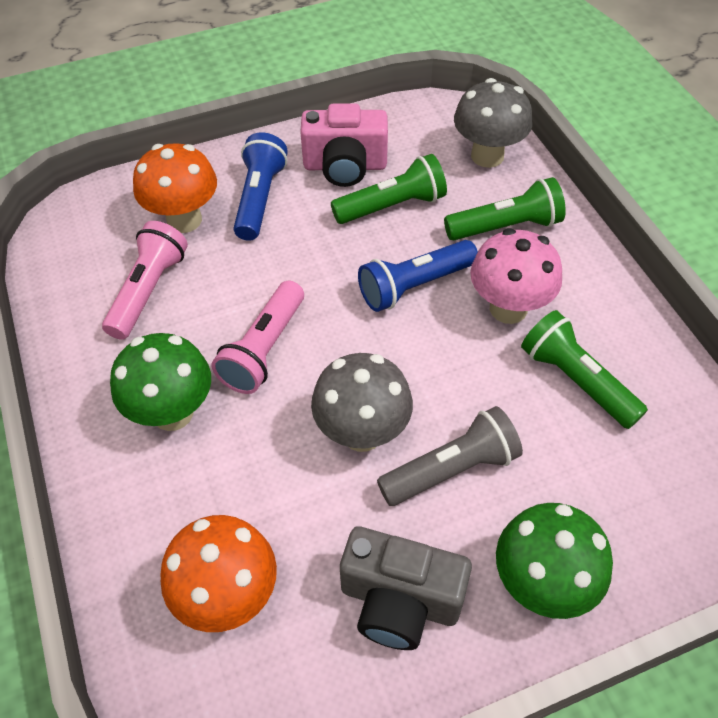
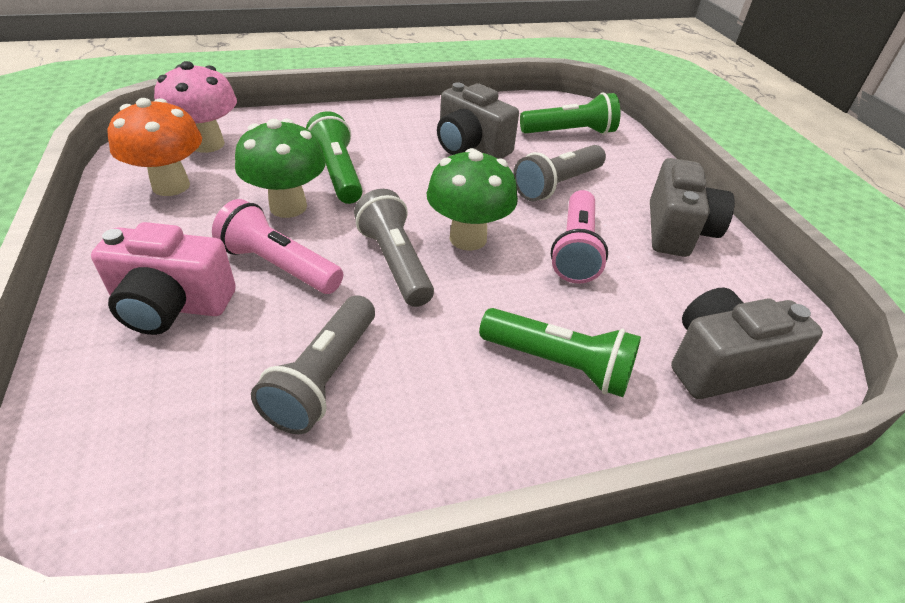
blue flashlight: 2 -> 0
grey camera: 1 -> 3
grey flashlight: 1 -> 3
grey mushroom: 2 -> 0
orange mushroom: 2 -> 1

